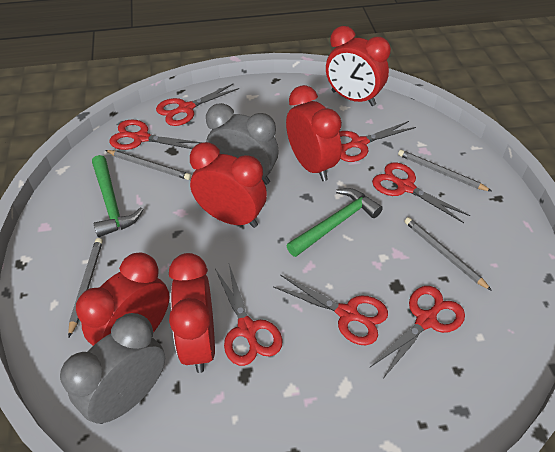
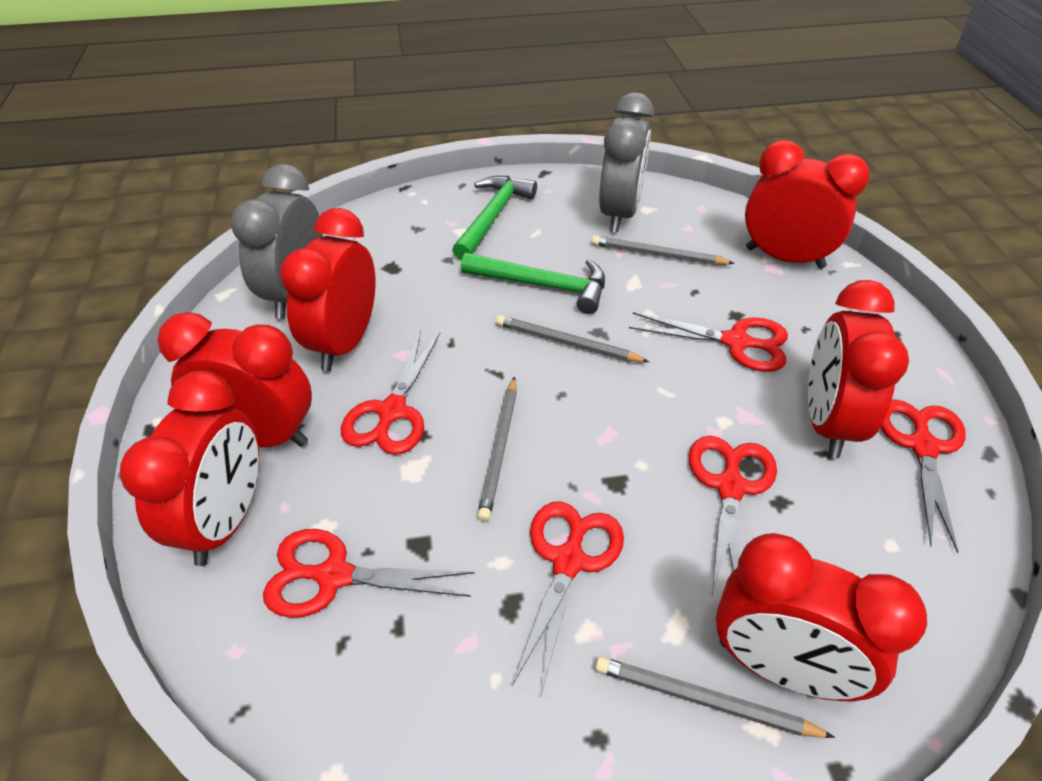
red clock: 5 -> 6
red scissors: 7 -> 6

